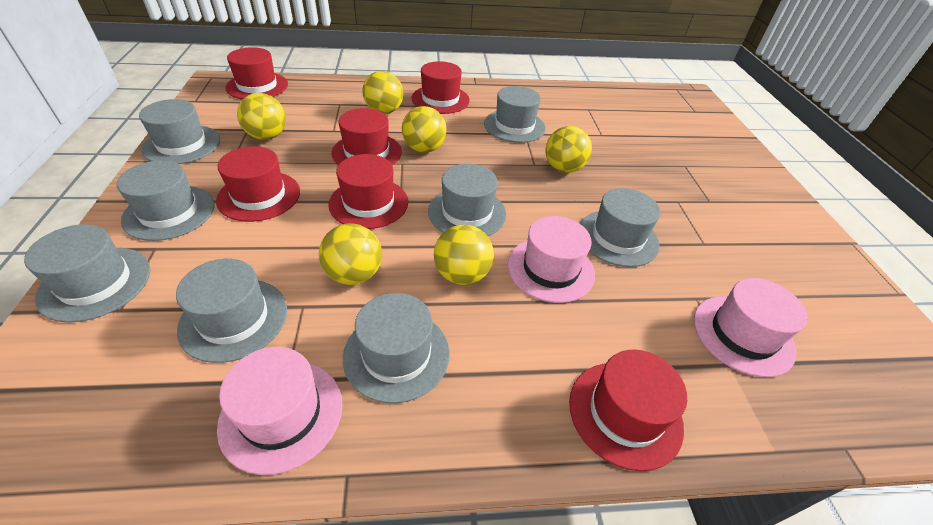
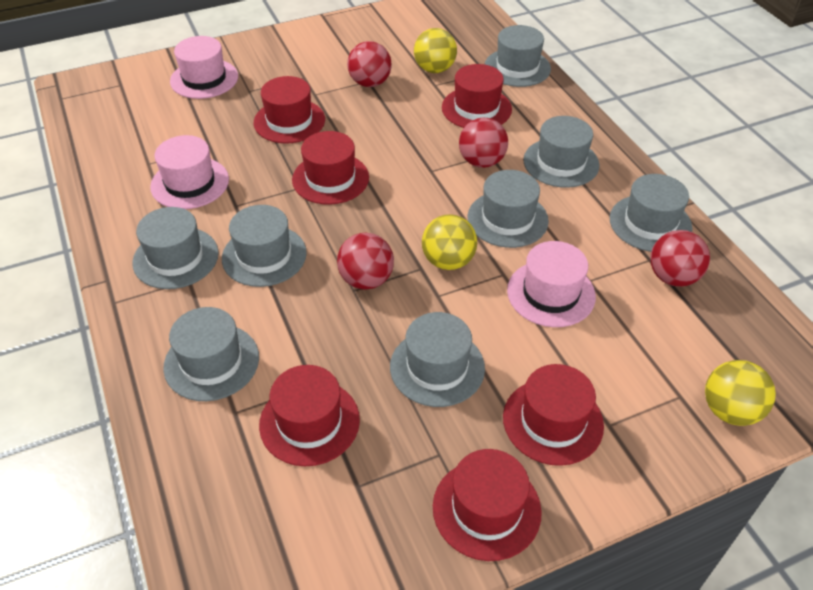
red ball: 0 -> 4
yellow ball: 6 -> 3

